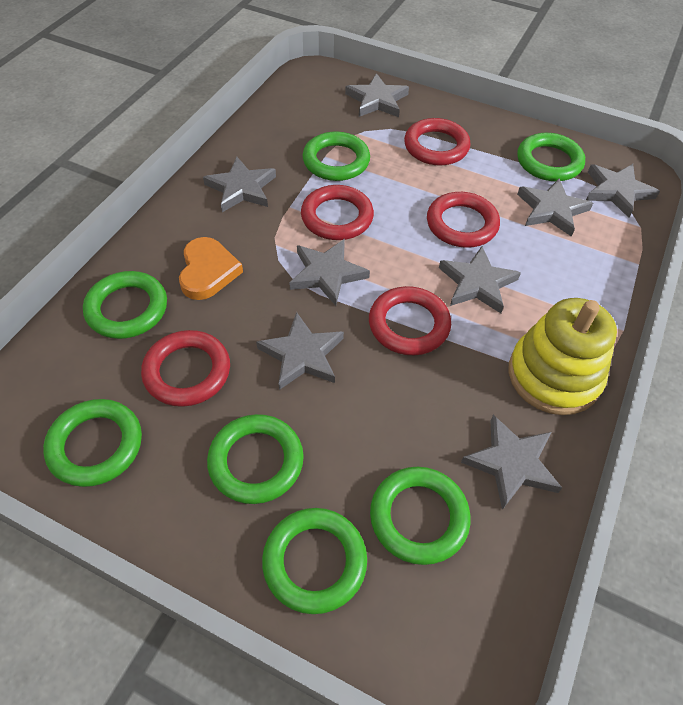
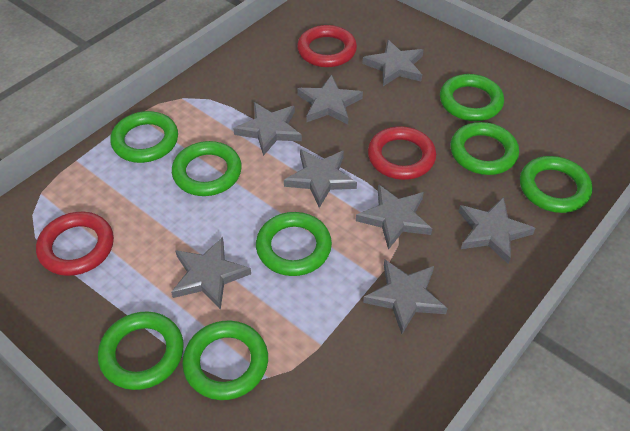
green ring: 7 -> 8
orange heart: 1 -> 0
red ring: 5 -> 3
yellow stacking toy: 1 -> 0

